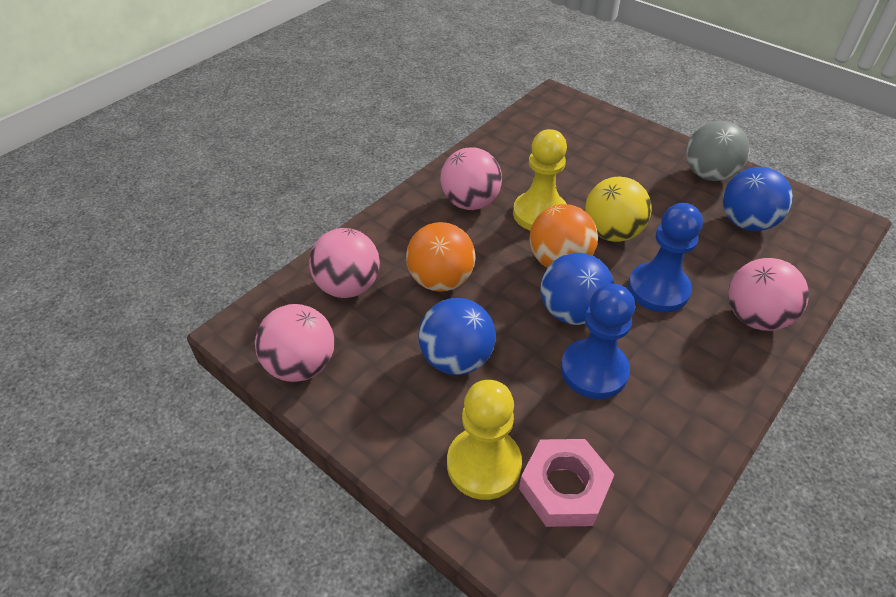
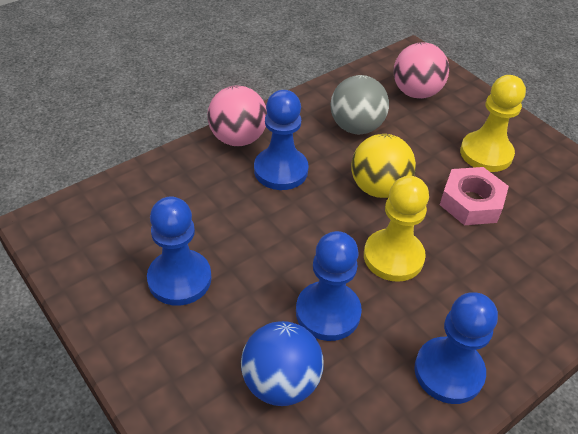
blue ball: 3 -> 1
blue pawn: 2 -> 4
orange ball: 2 -> 0
pink ball: 4 -> 2

